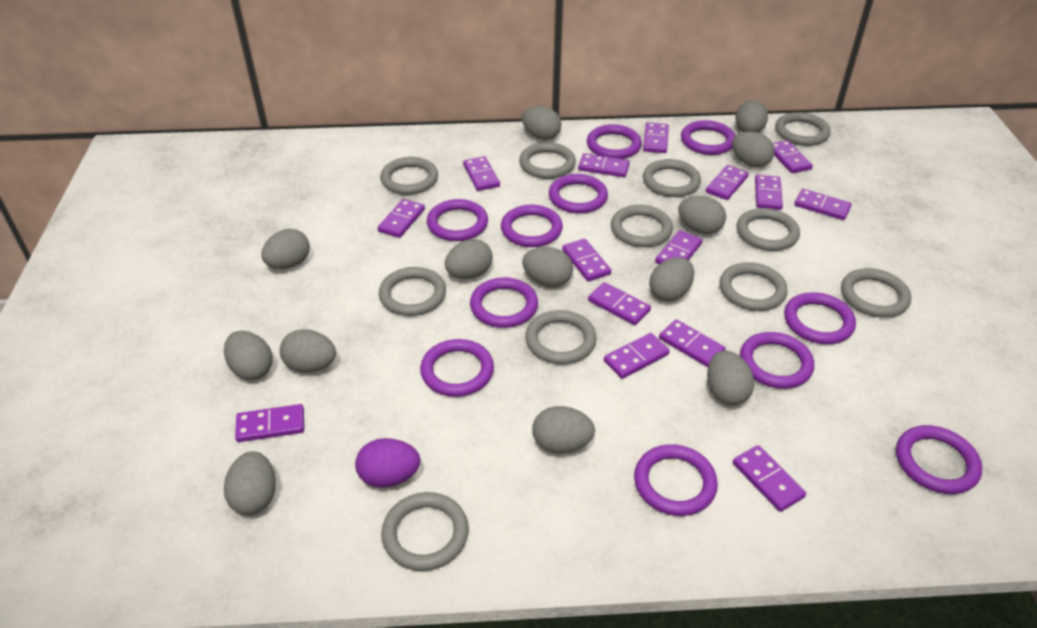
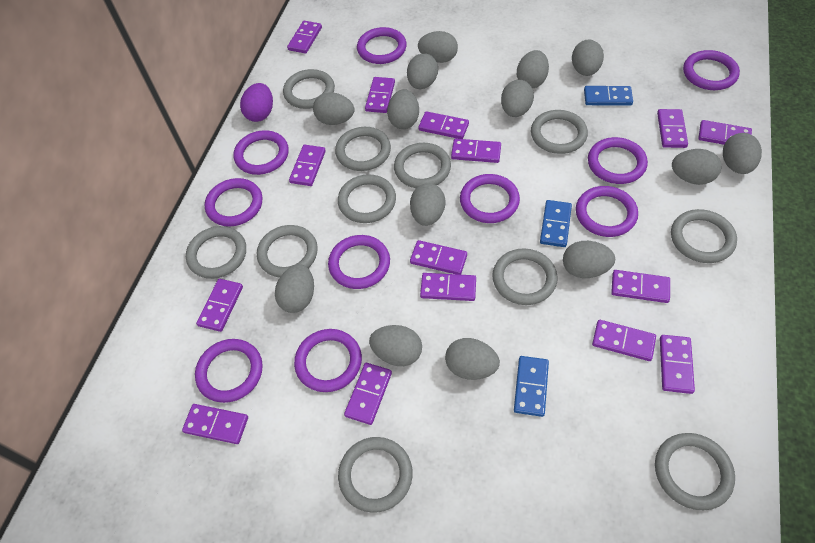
blue domino: 0 -> 3
grey egg: 13 -> 14
purple ring: 11 -> 10

